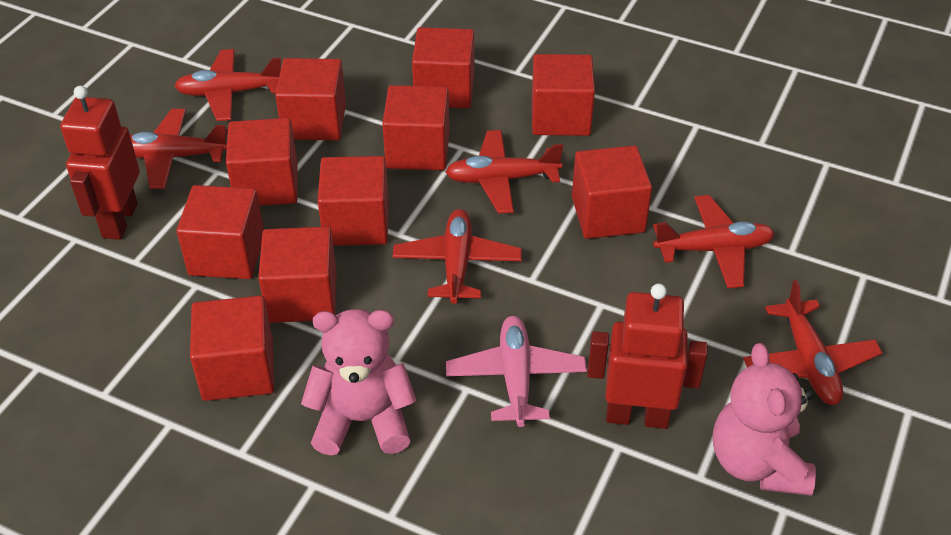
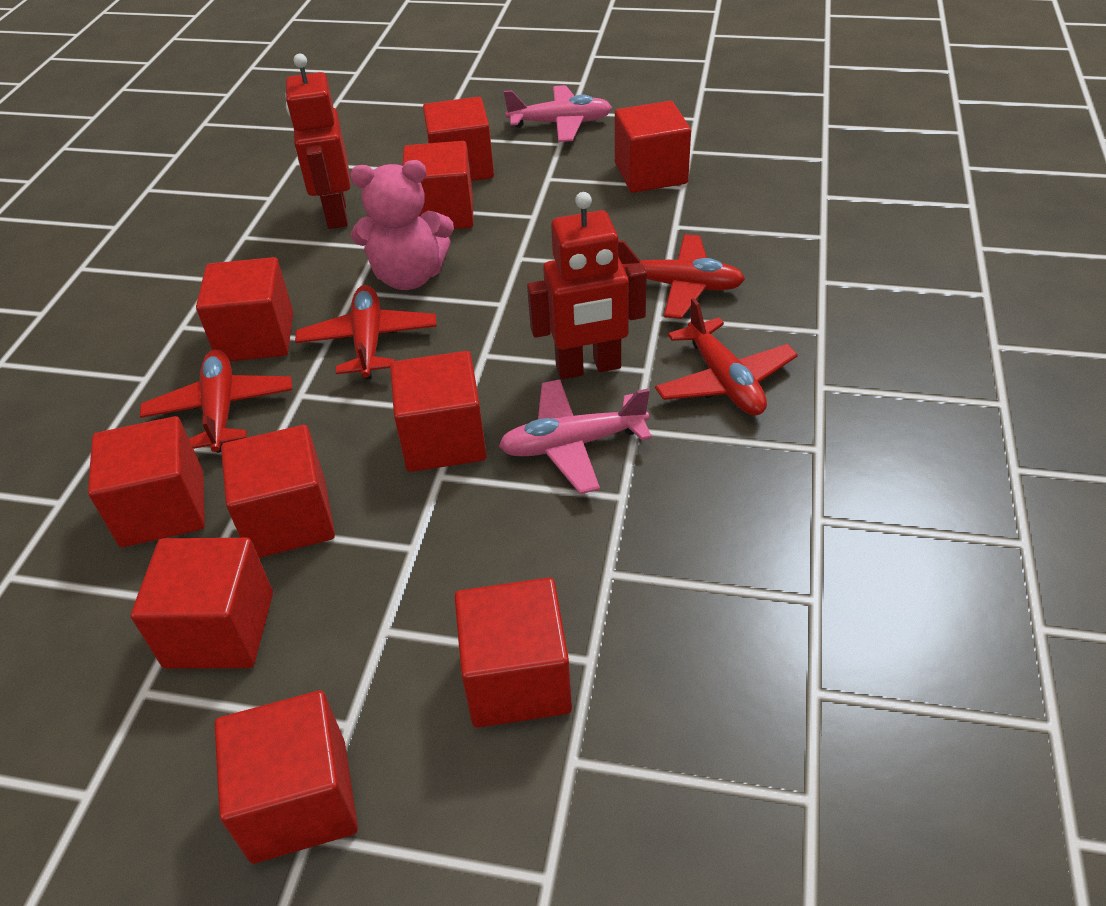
pink plane: 1 -> 2
pink teddy bear: 2 -> 1
red plane: 6 -> 4

